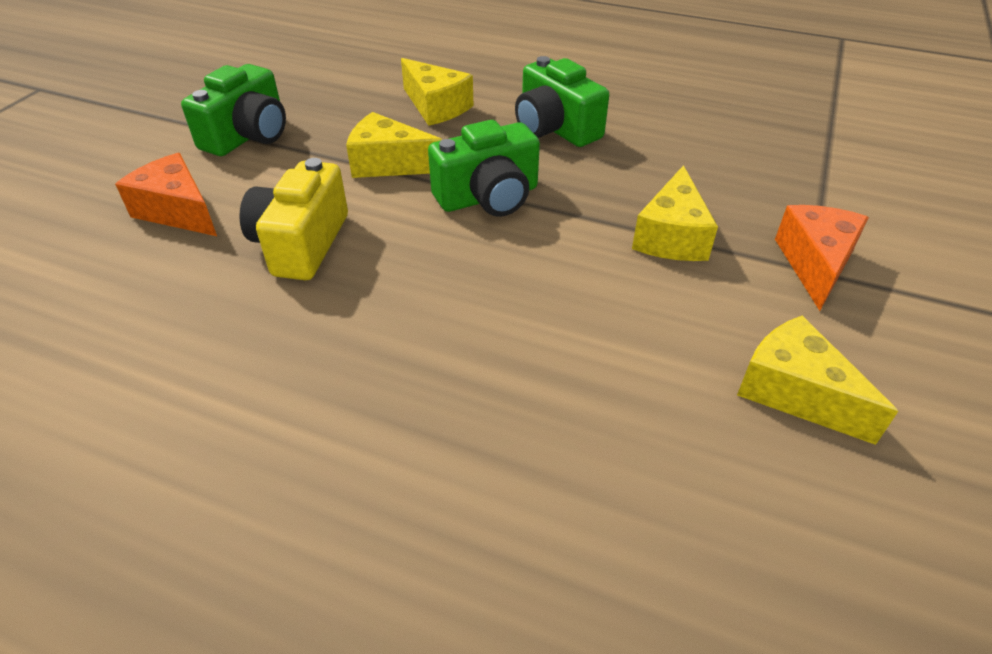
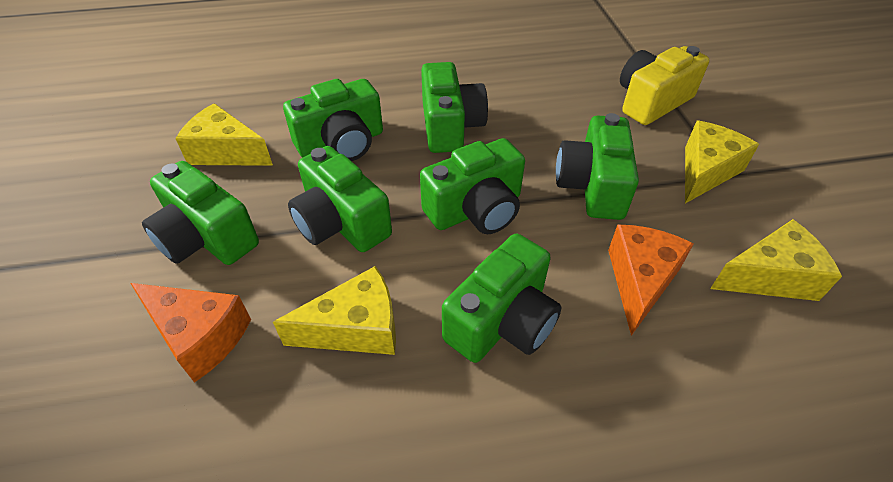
green camera: 3 -> 7

